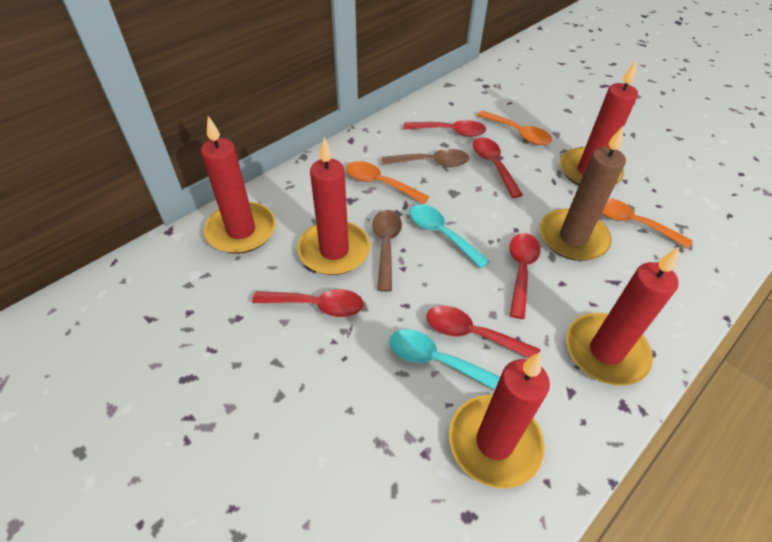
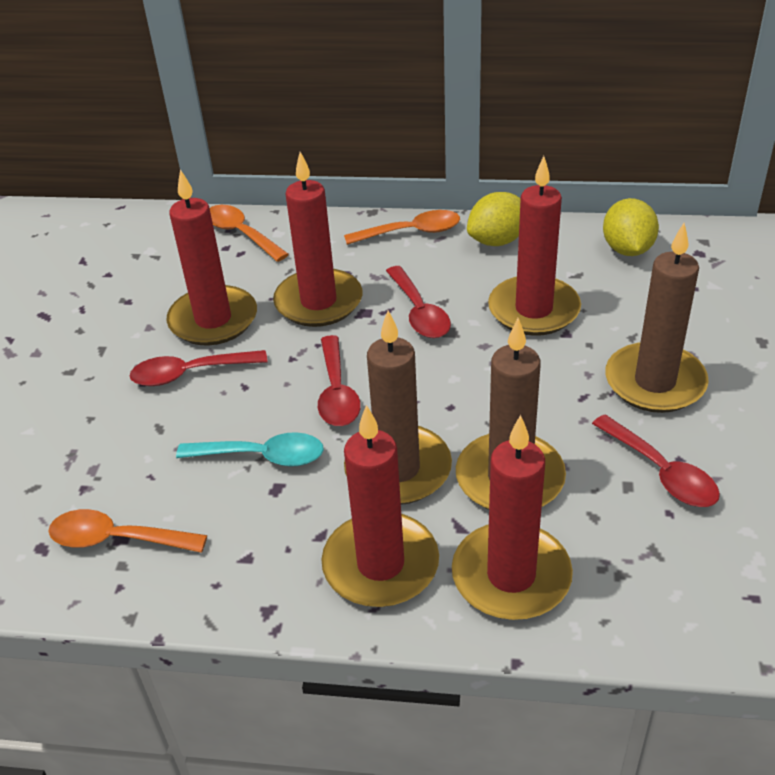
brown candle: 1 -> 3
brown spoon: 2 -> 0
red spoon: 5 -> 4
turquoise spoon: 2 -> 1
yellow lemon: 0 -> 2

